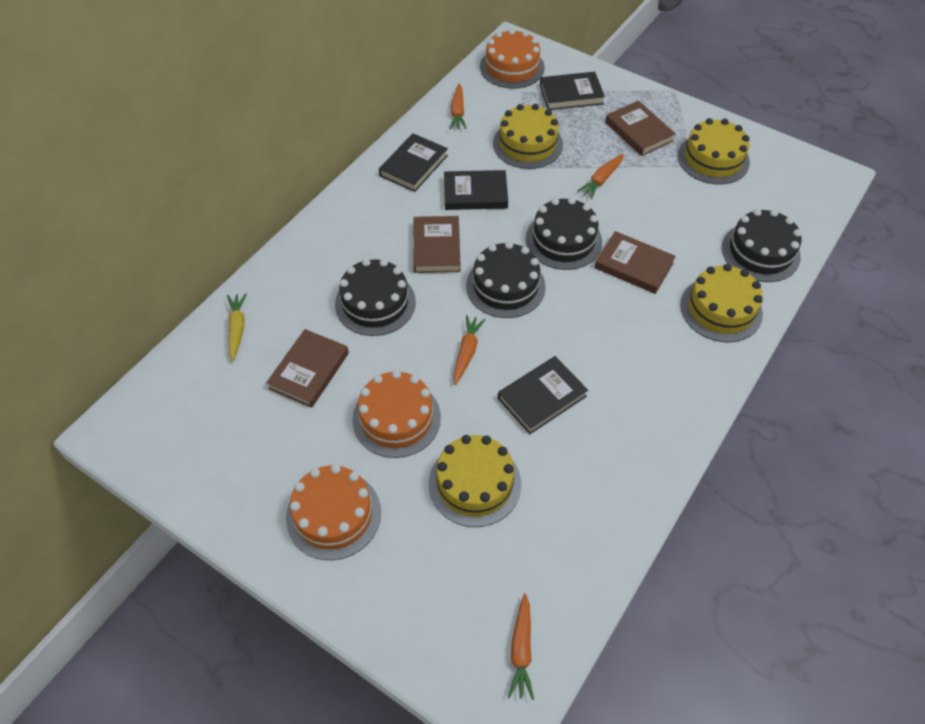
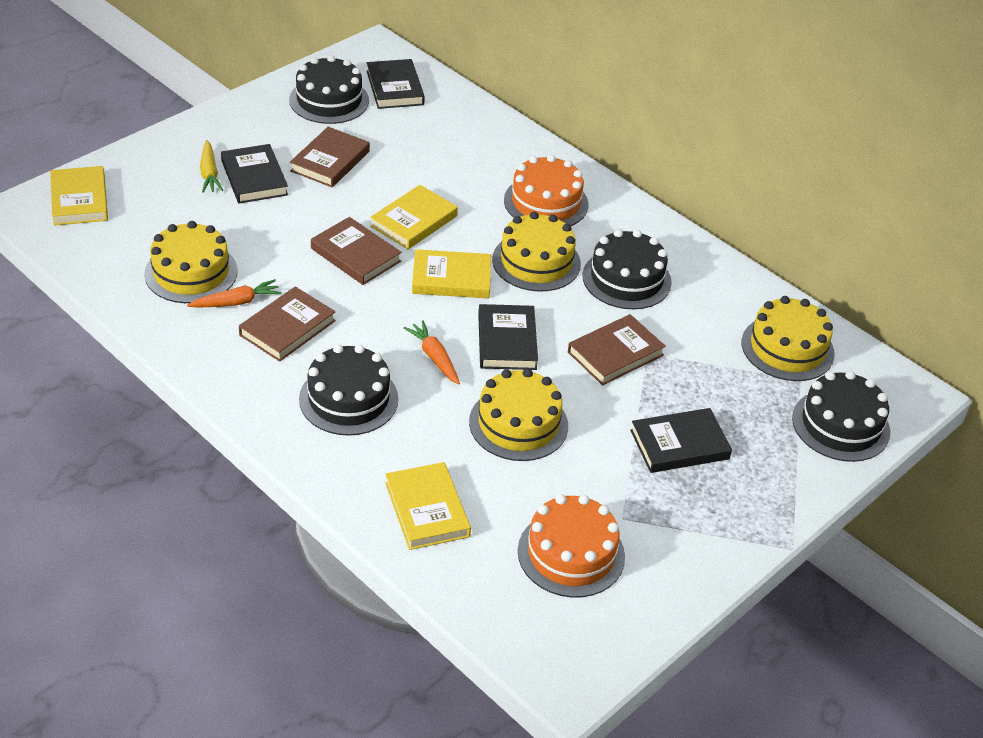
orange cake: 3 -> 2
orange carrot: 4 -> 2
yellow book: 0 -> 4

